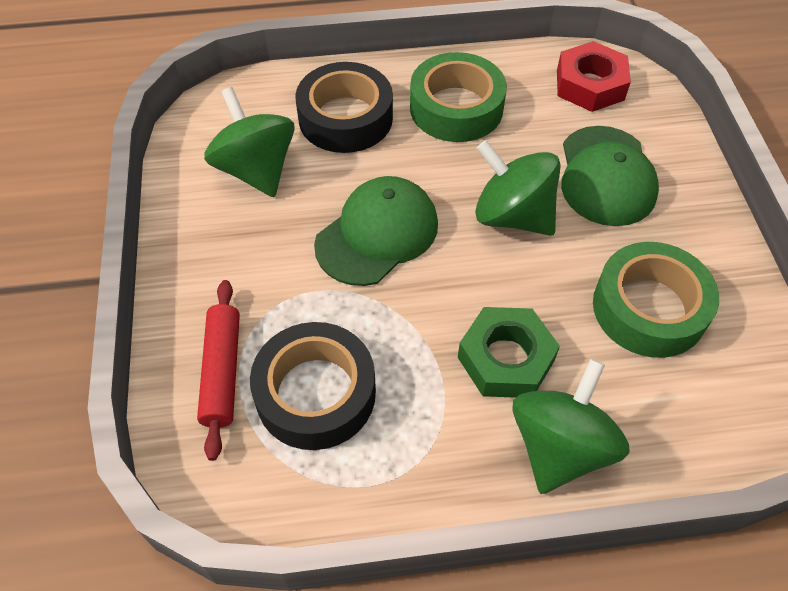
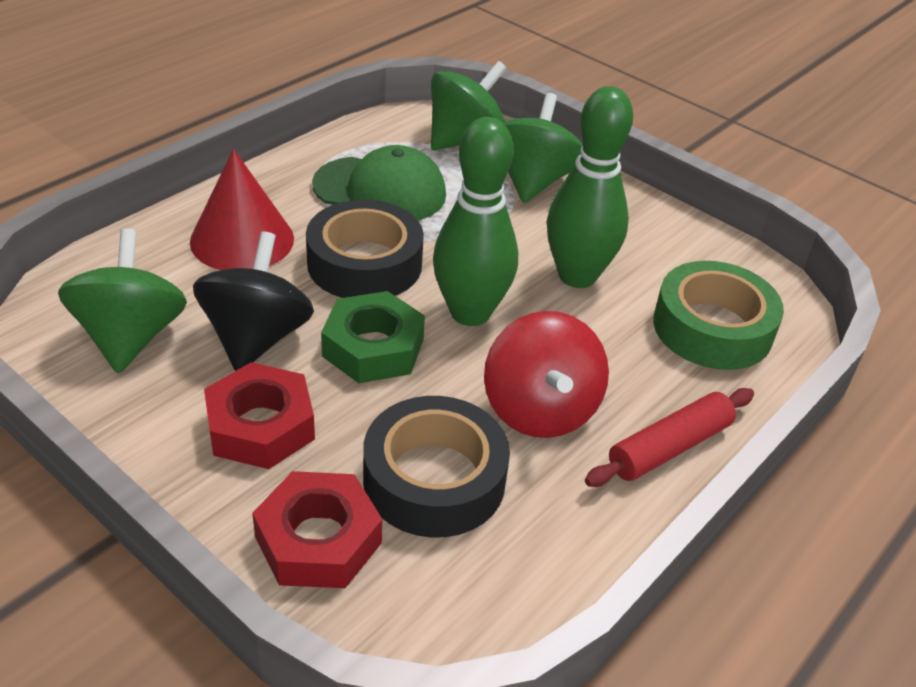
black spinning top: 0 -> 1
green bowling pin: 0 -> 2
green cap: 2 -> 1
green tape: 2 -> 1
red cone: 0 -> 1
red nut: 1 -> 2
red spinning top: 0 -> 1

